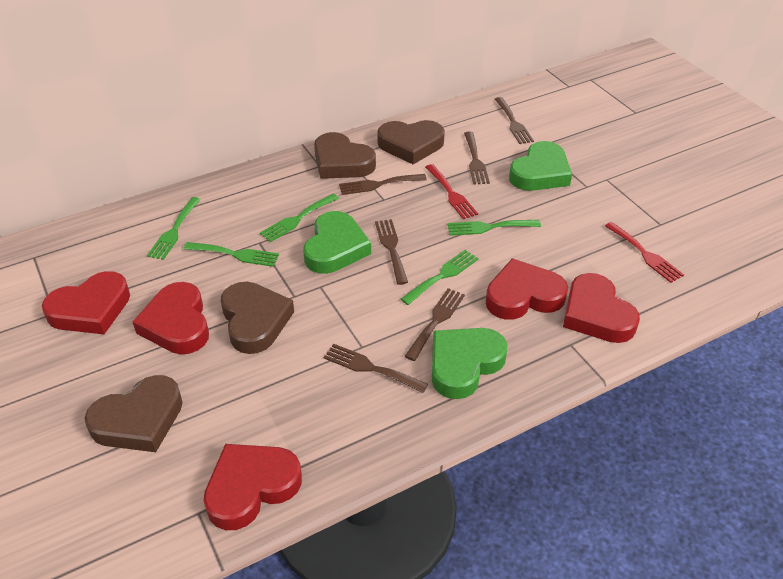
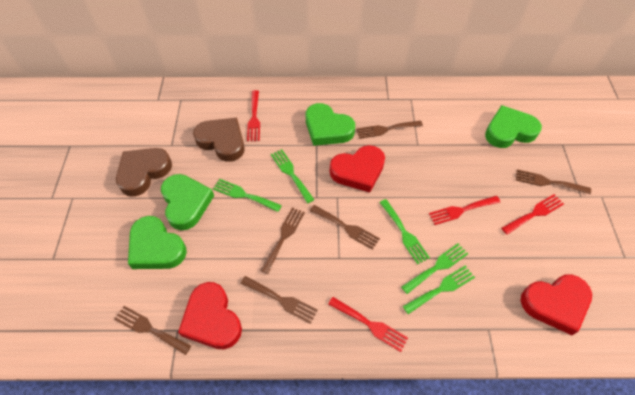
brown heart: 4 -> 2
green heart: 3 -> 4
red fork: 2 -> 4
red heart: 5 -> 3

